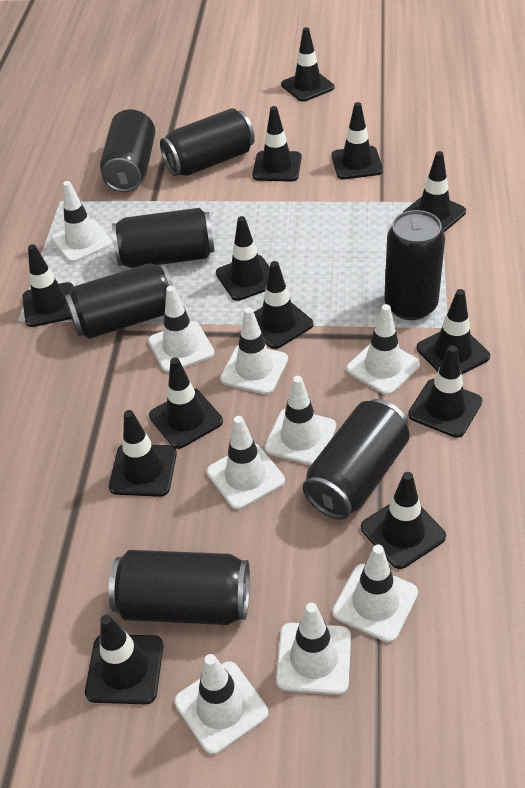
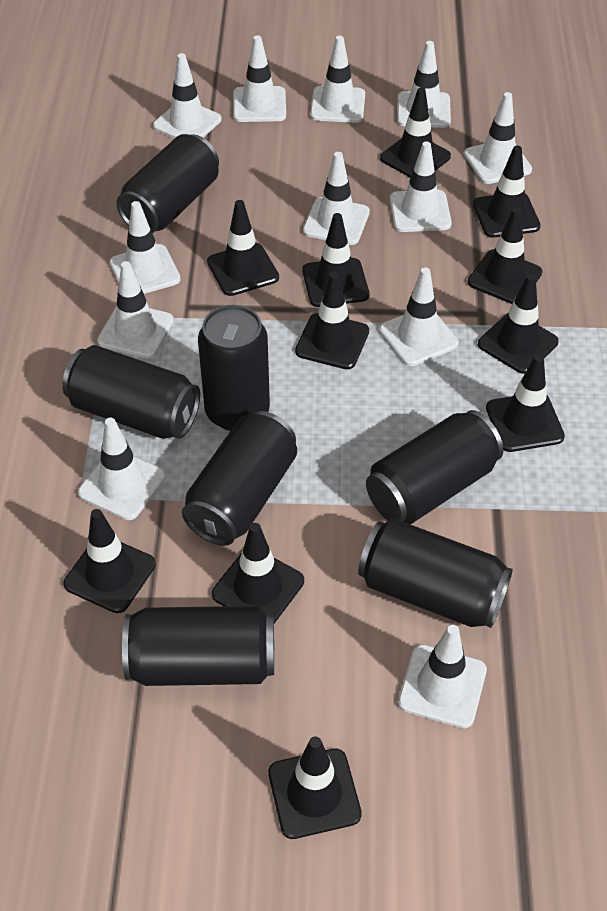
black traffic cone: 13 -> 11
white traffic cone: 9 -> 12

